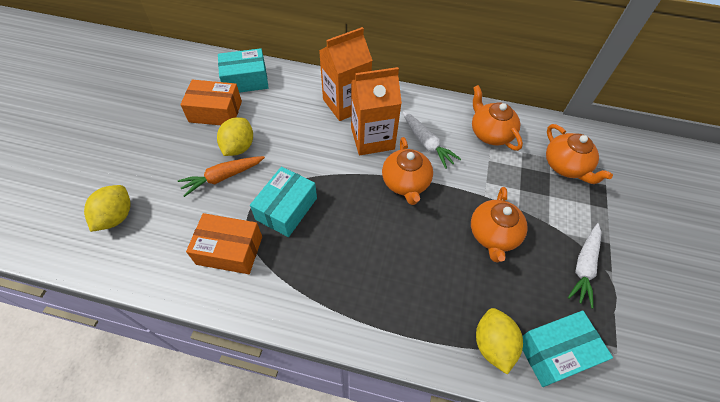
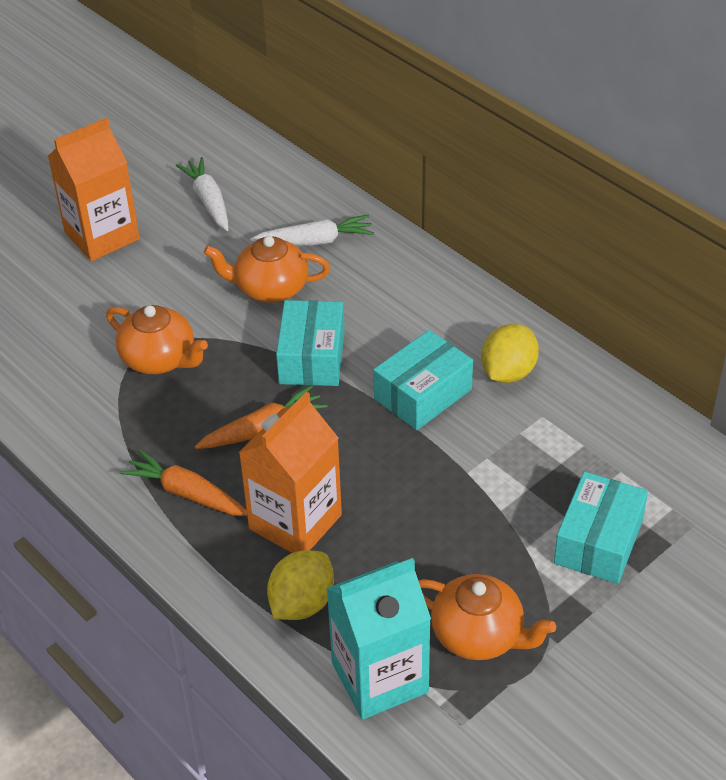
orange box: 2 -> 0
orange carrot: 1 -> 2
orange teapot: 4 -> 3
turquoise carton: 0 -> 1
yellow lemon: 3 -> 2

